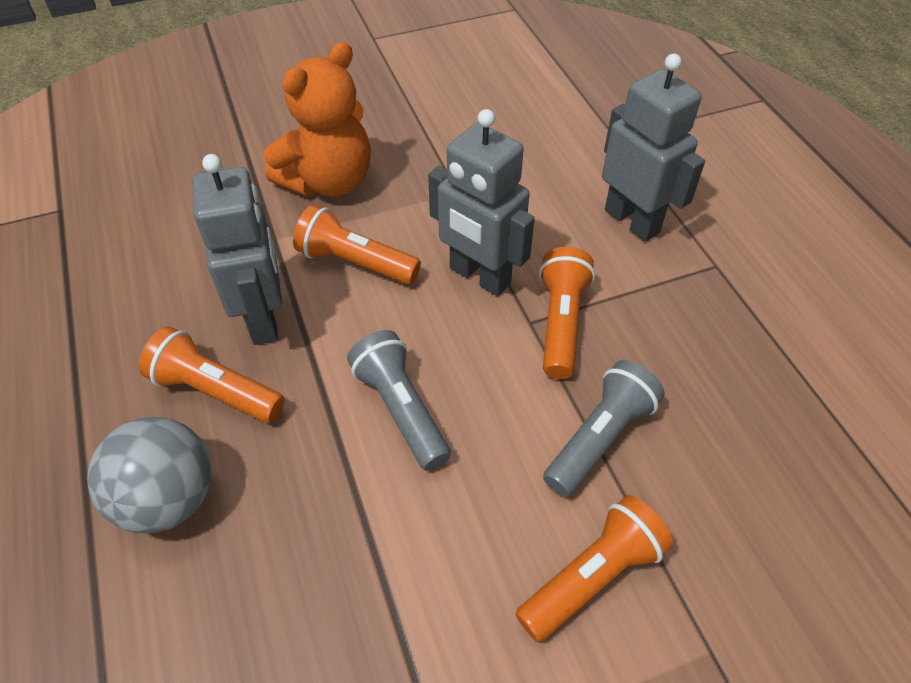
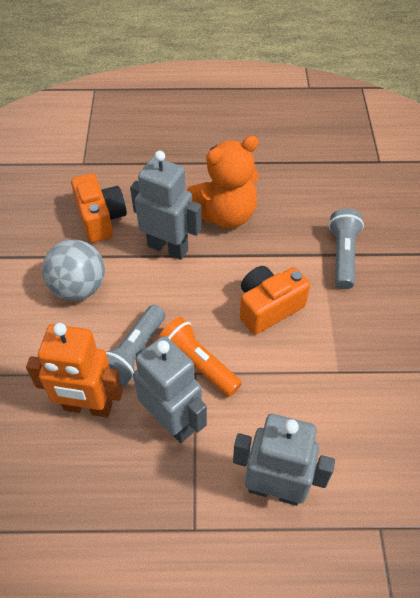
orange camera: 0 -> 2
orange flashlight: 4 -> 1
orange robot: 0 -> 1

